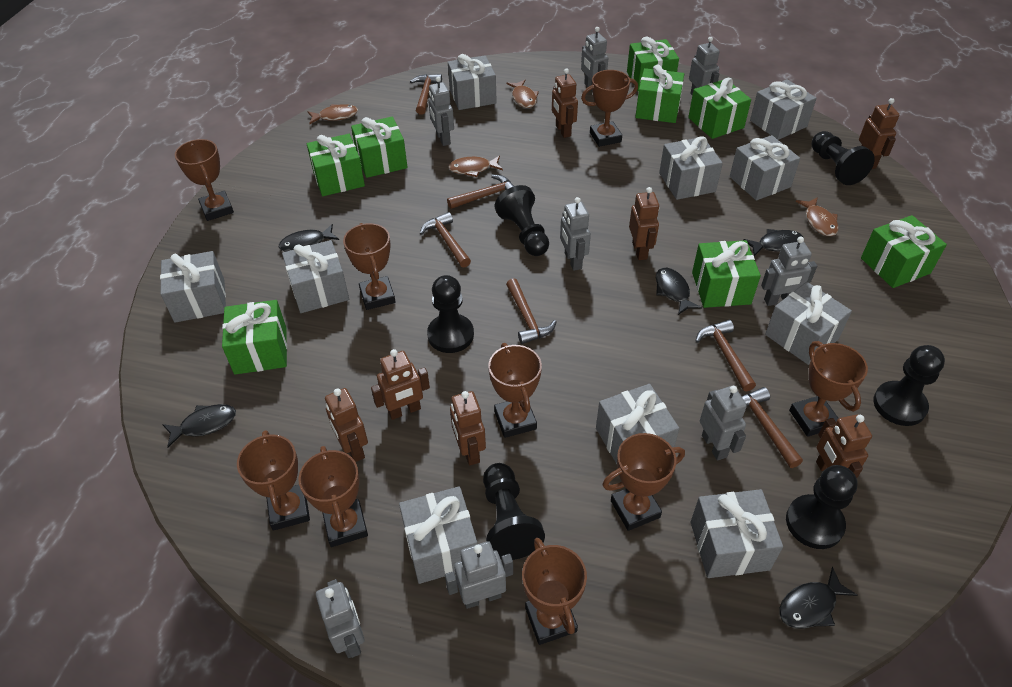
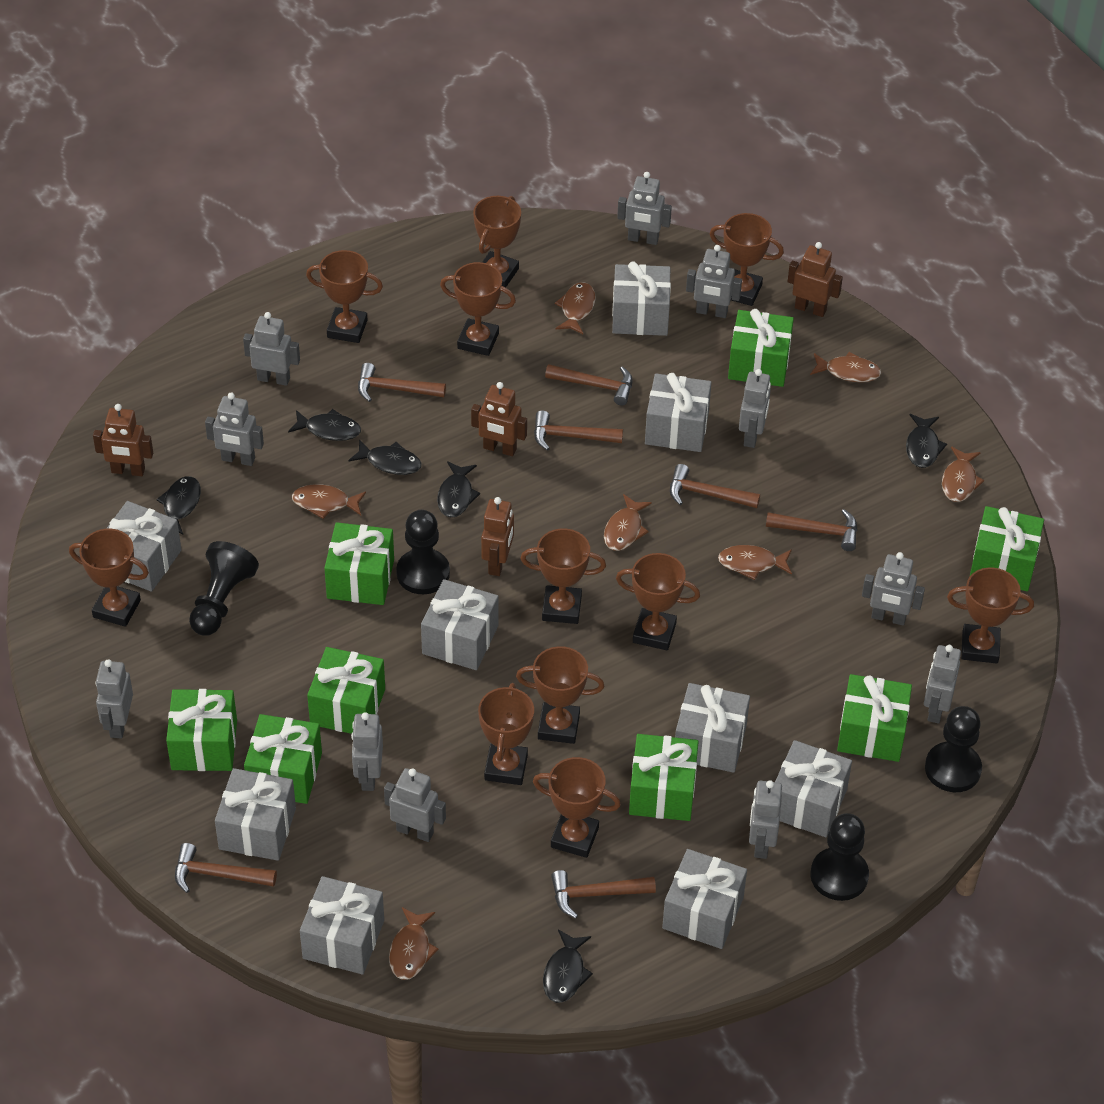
black fish: 5 -> 6
black pawn: 6 -> 4
brown fish: 4 -> 7
brown hammer: 6 -> 7
brown robot: 7 -> 4
brown trophy: 9 -> 11
grey gift: 10 -> 9
grey robot: 8 -> 11

